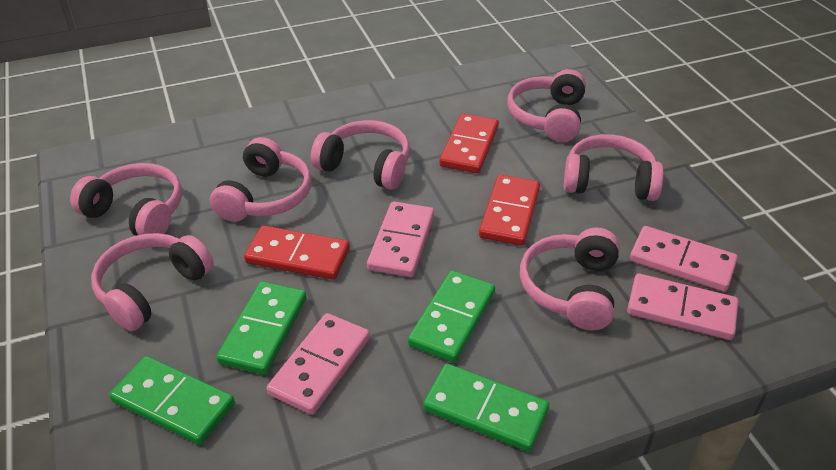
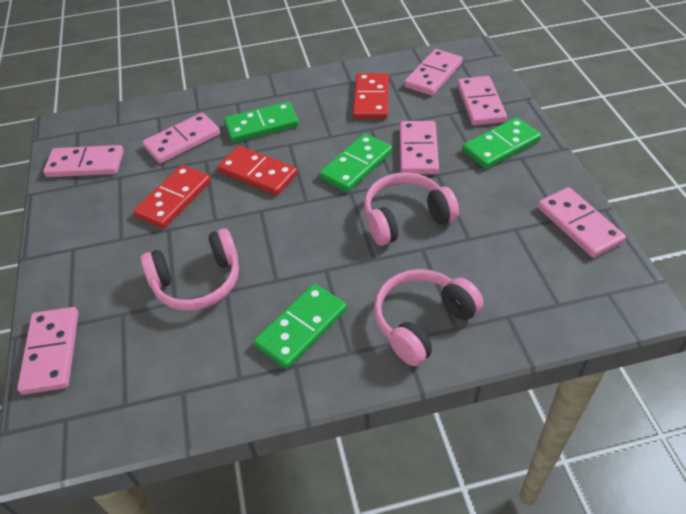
pink domino: 4 -> 7
pink headphones: 7 -> 3

